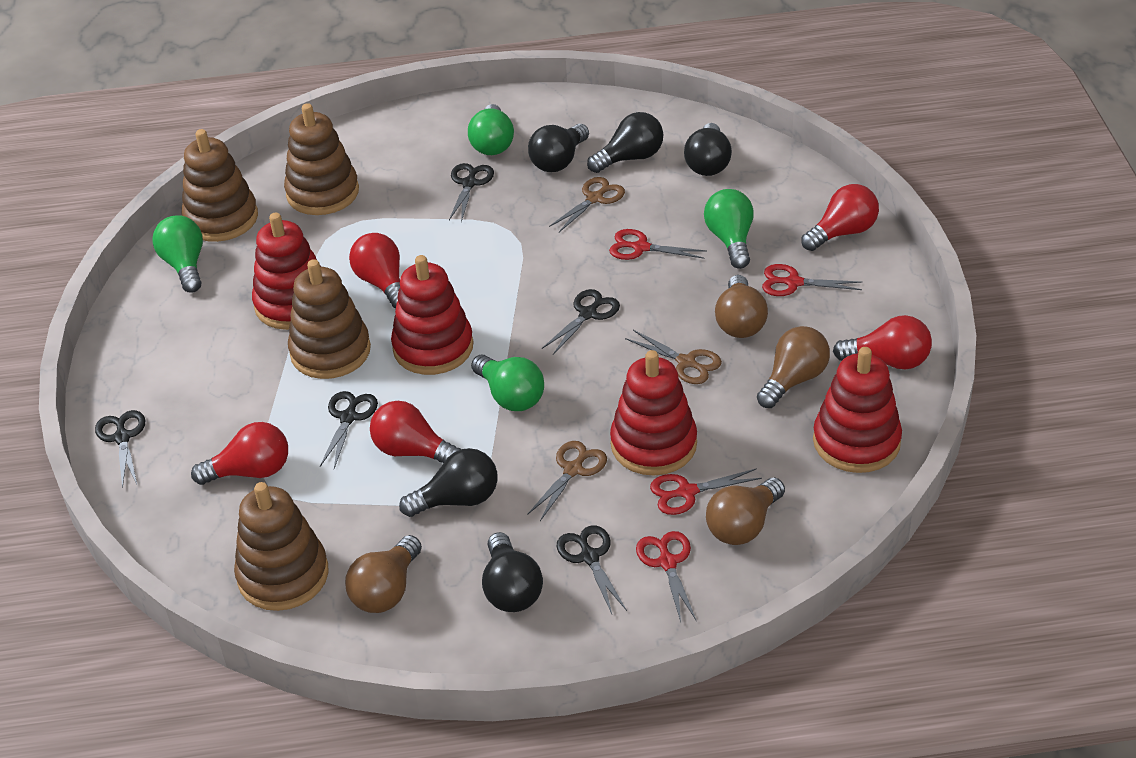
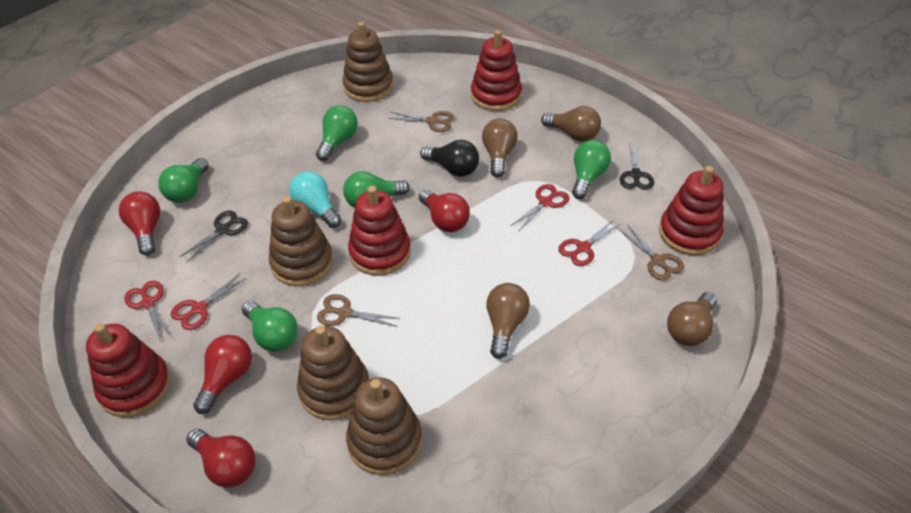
black light bulb: 5 -> 1
black scissors: 5 -> 2
green light bulb: 4 -> 5
red light bulb: 5 -> 4
turquoise light bulb: 0 -> 1

